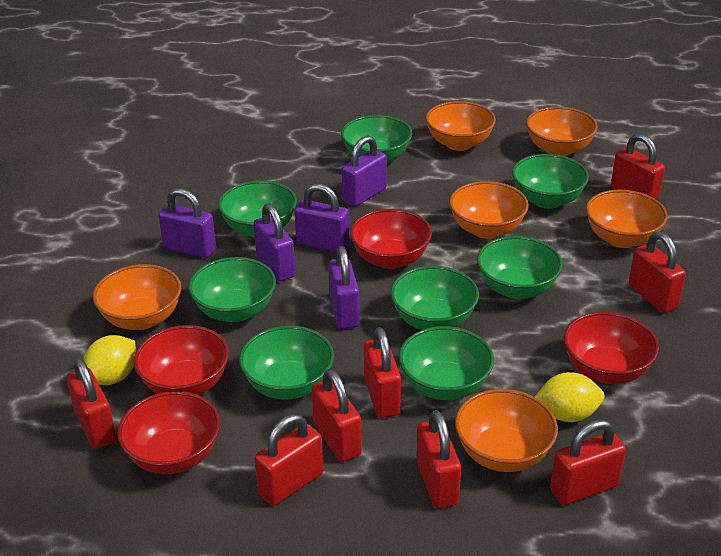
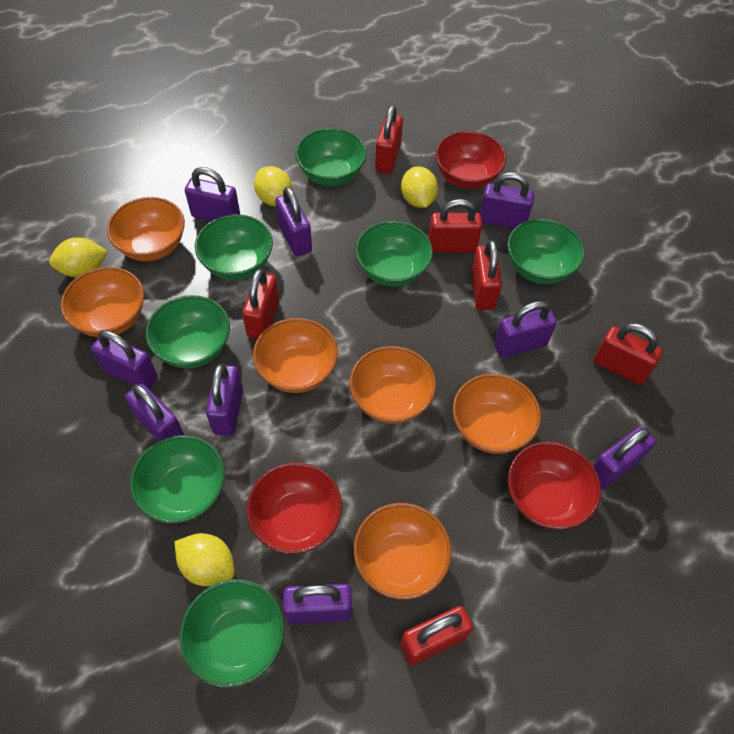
green bowl: 8 -> 7
purple padlock: 5 -> 9
red bowl: 4 -> 3
red padlock: 8 -> 6
yellow lemon: 2 -> 4

